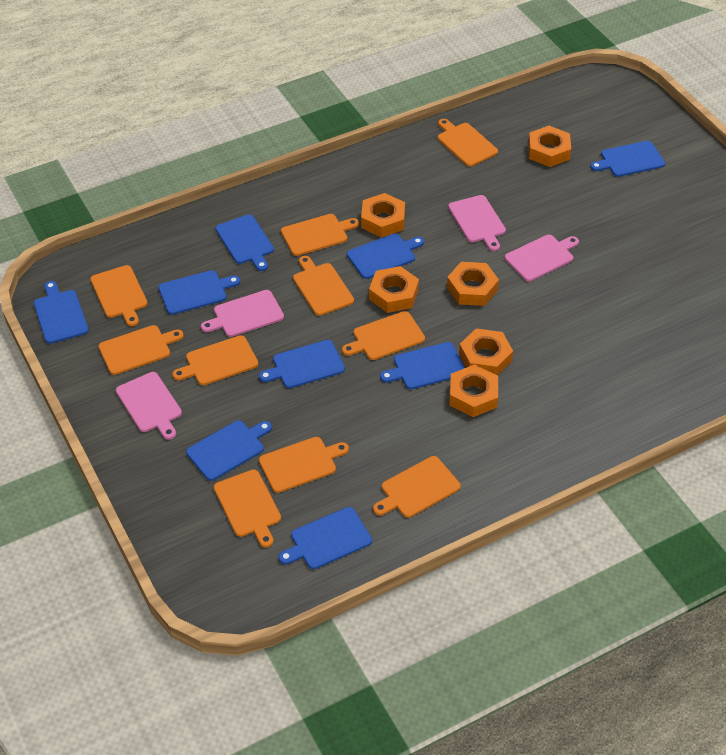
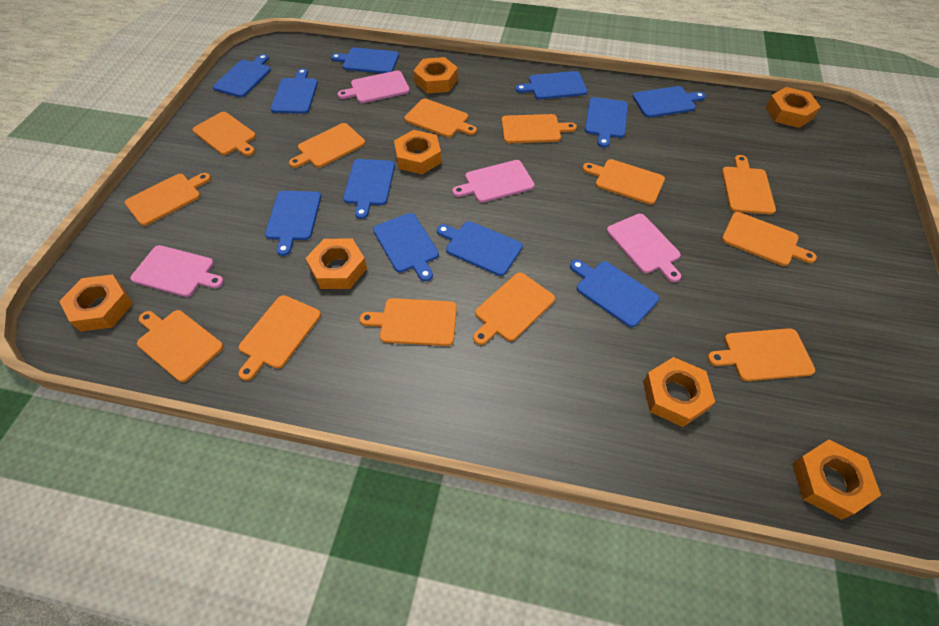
blue cutting board: 9 -> 11
orange cutting board: 10 -> 13
orange nut: 6 -> 7

